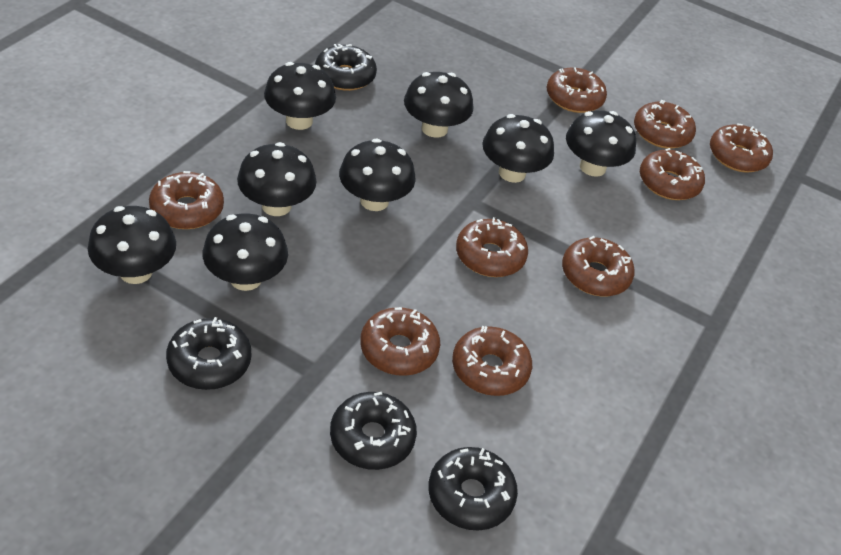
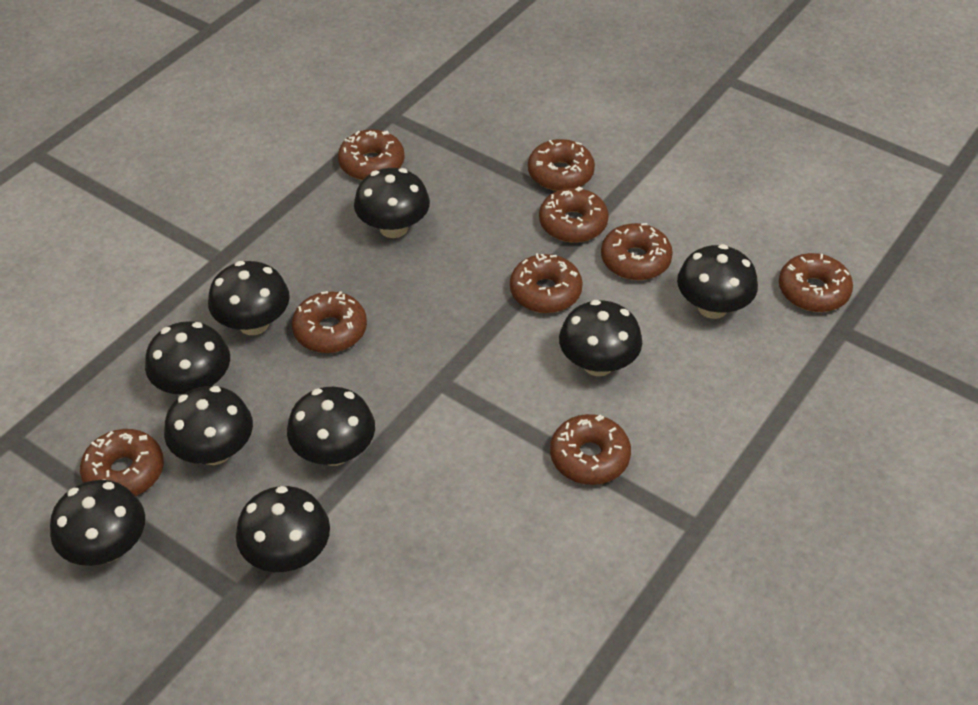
black donut: 4 -> 0
black mushroom: 8 -> 9

